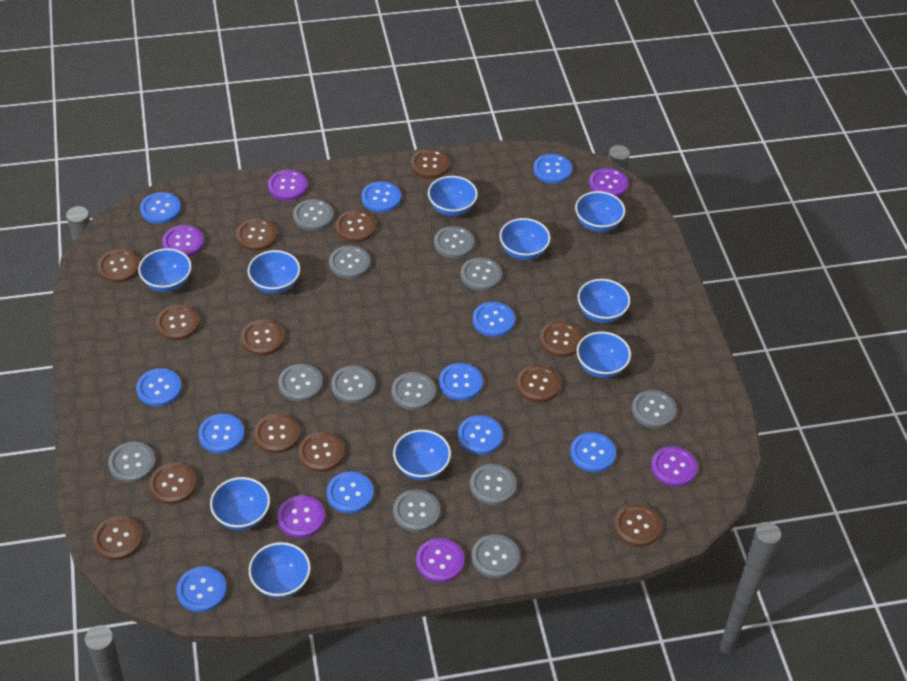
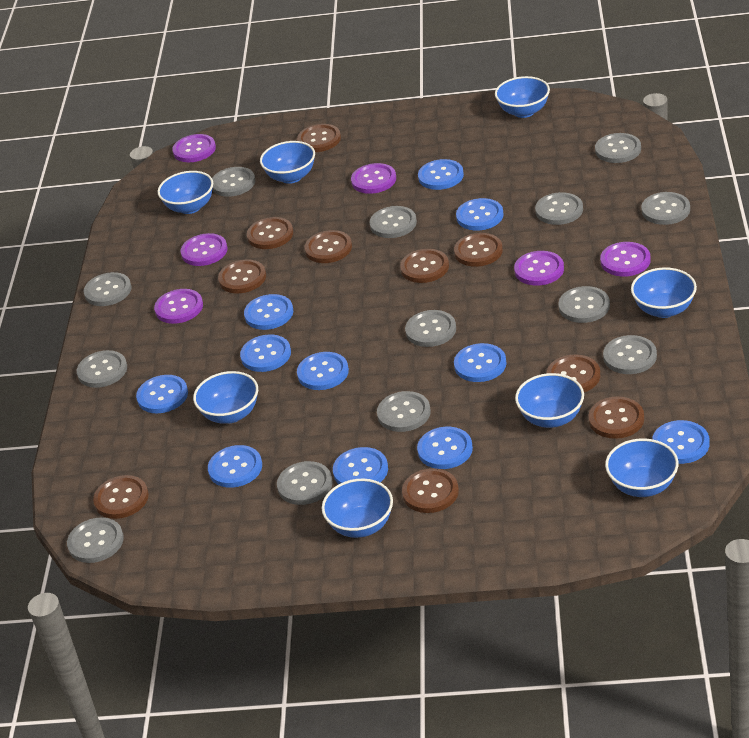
blue bowl: 10 -> 8
brown button: 13 -> 10
grey button: 12 -> 13

